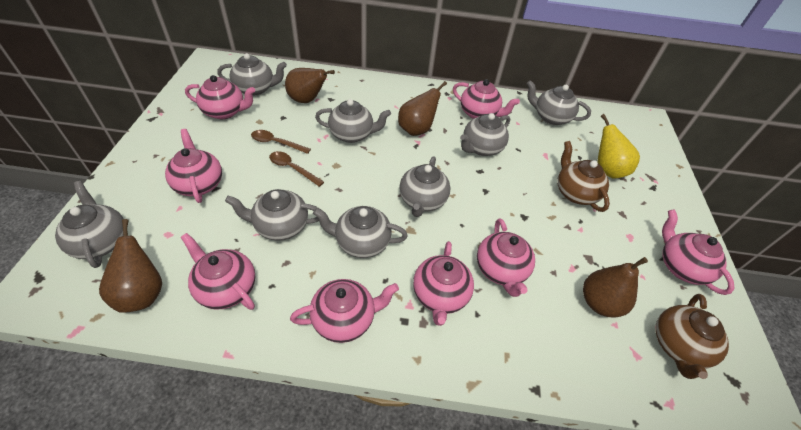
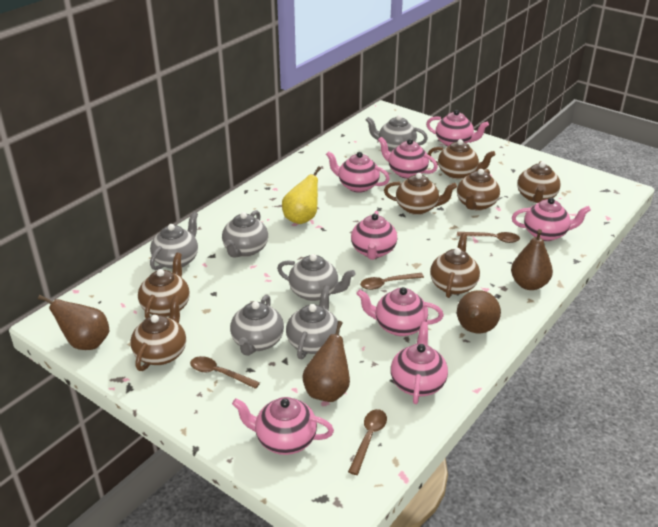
brown spoon: 2 -> 4
brown teapot: 2 -> 7
grey teapot: 8 -> 6

